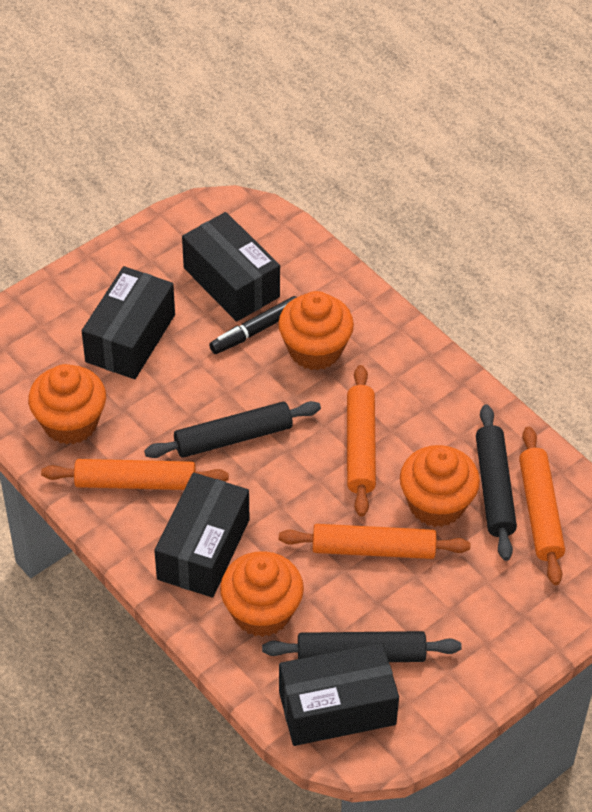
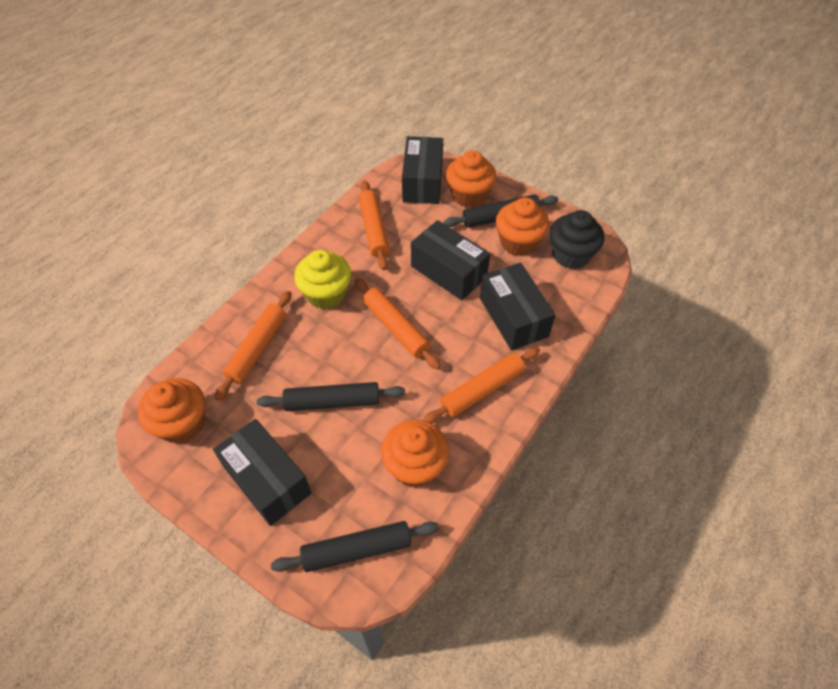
black cupcake: 0 -> 1
black marker: 1 -> 0
yellow cupcake: 0 -> 1

